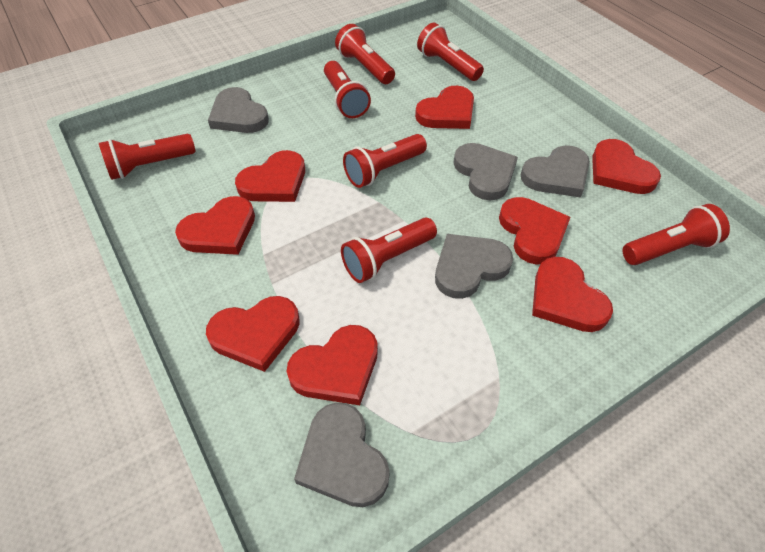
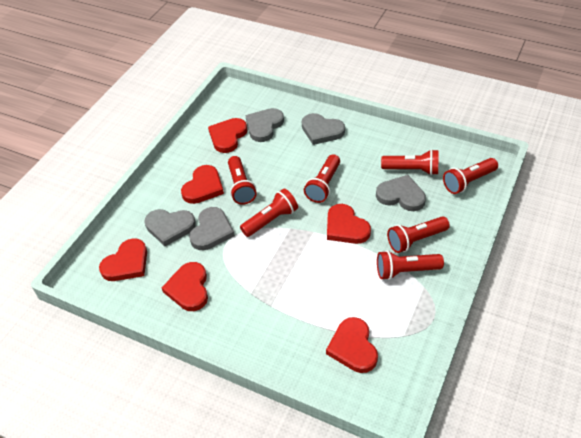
red heart: 8 -> 6

